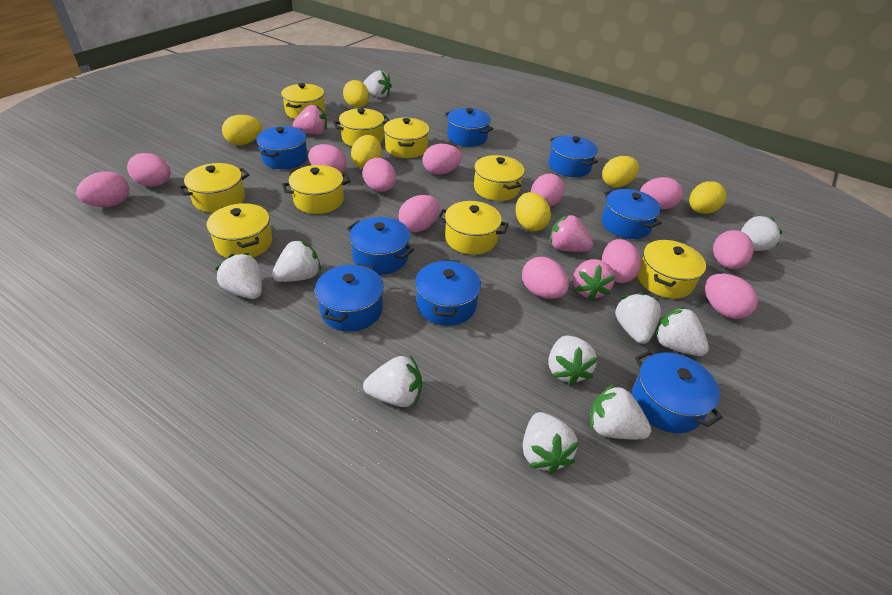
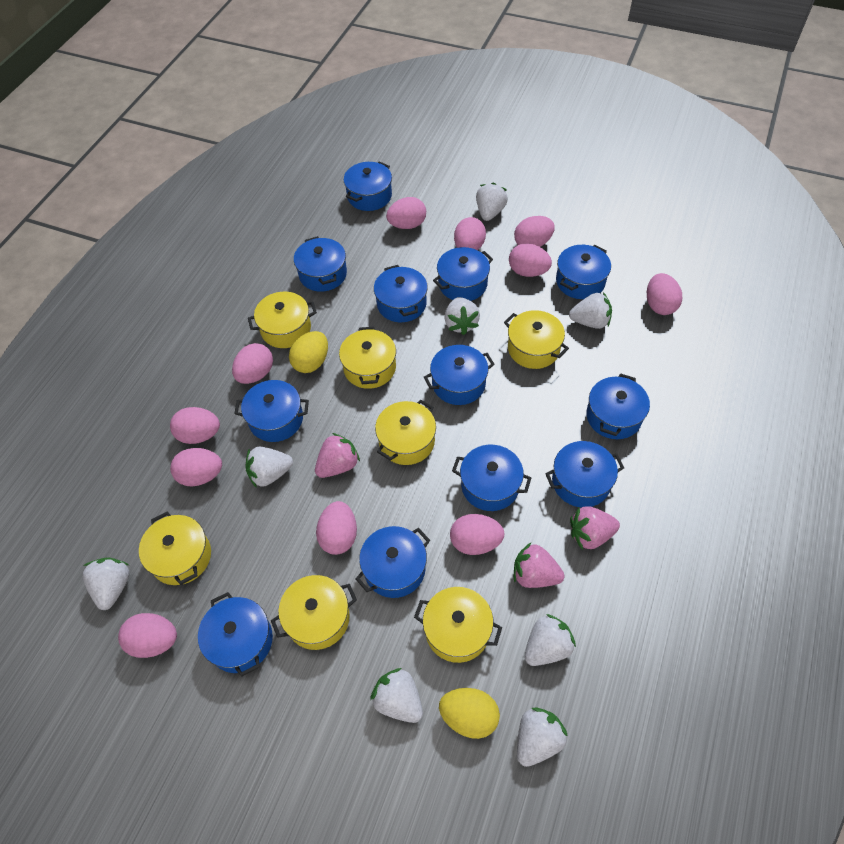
blue pot: 8 -> 12
pink egg: 12 -> 11
white strawberry: 10 -> 8
yellow egg: 6 -> 2
yellow pot: 9 -> 7

